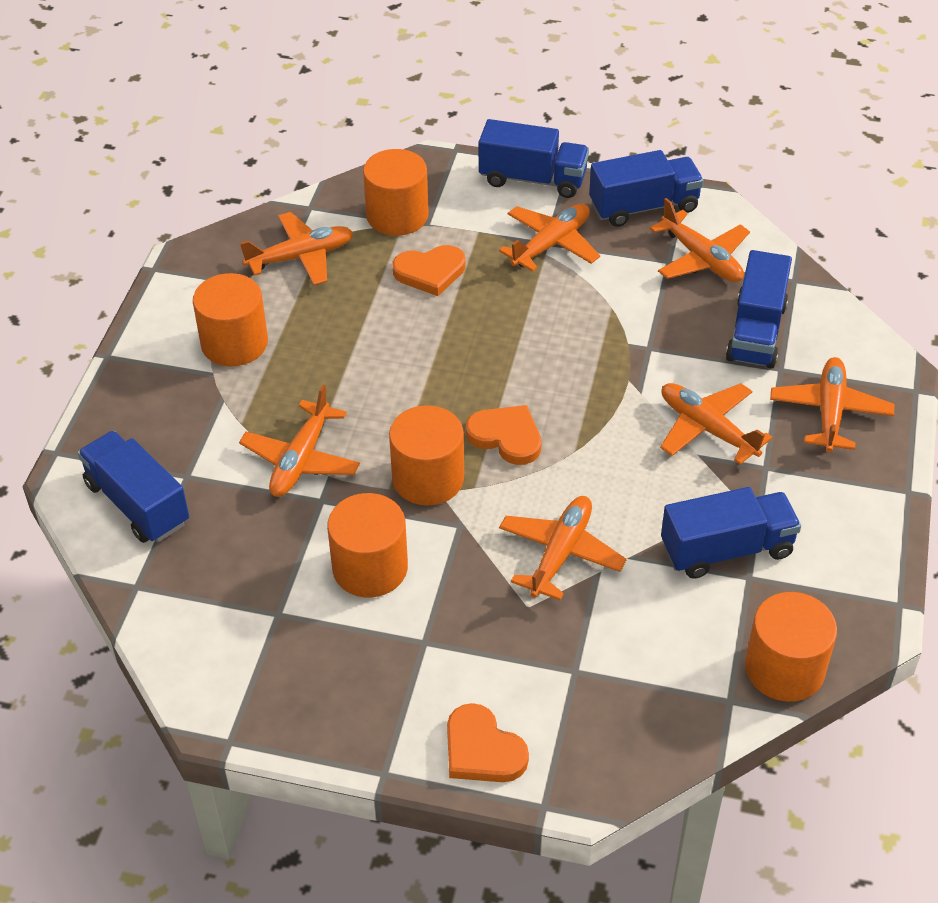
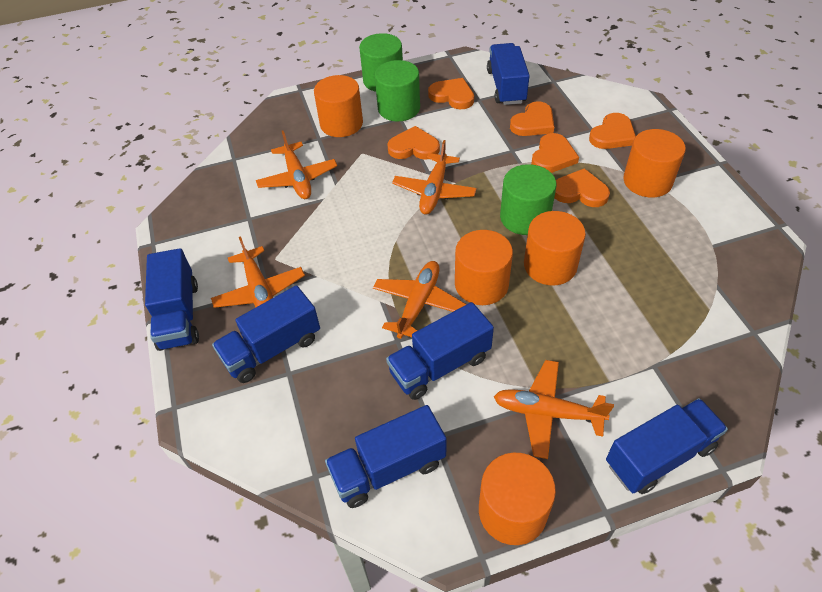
blue truck: 5 -> 6
green cylinder: 0 -> 3
orange heart: 3 -> 6
orange plane: 7 -> 5

